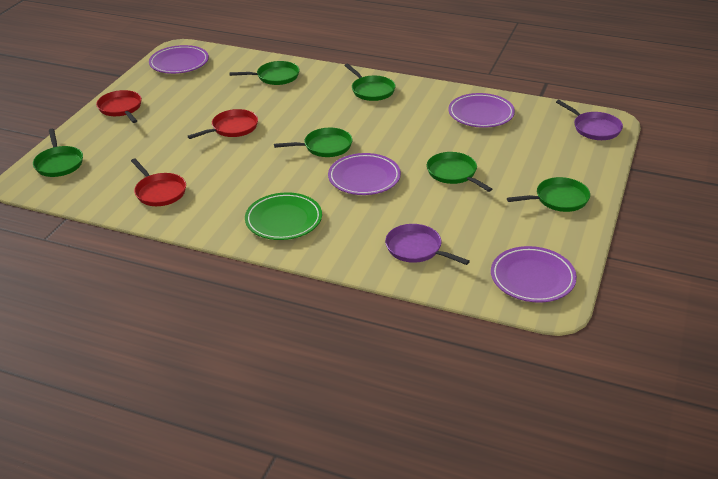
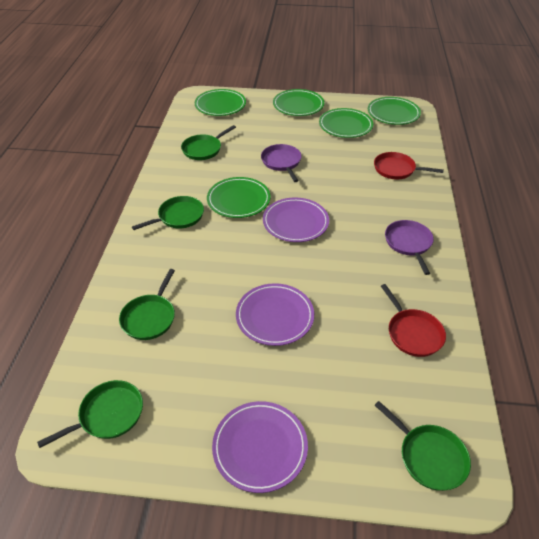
green pan: 6 -> 5
green plate: 1 -> 5
purple plate: 4 -> 3
red pan: 3 -> 2

